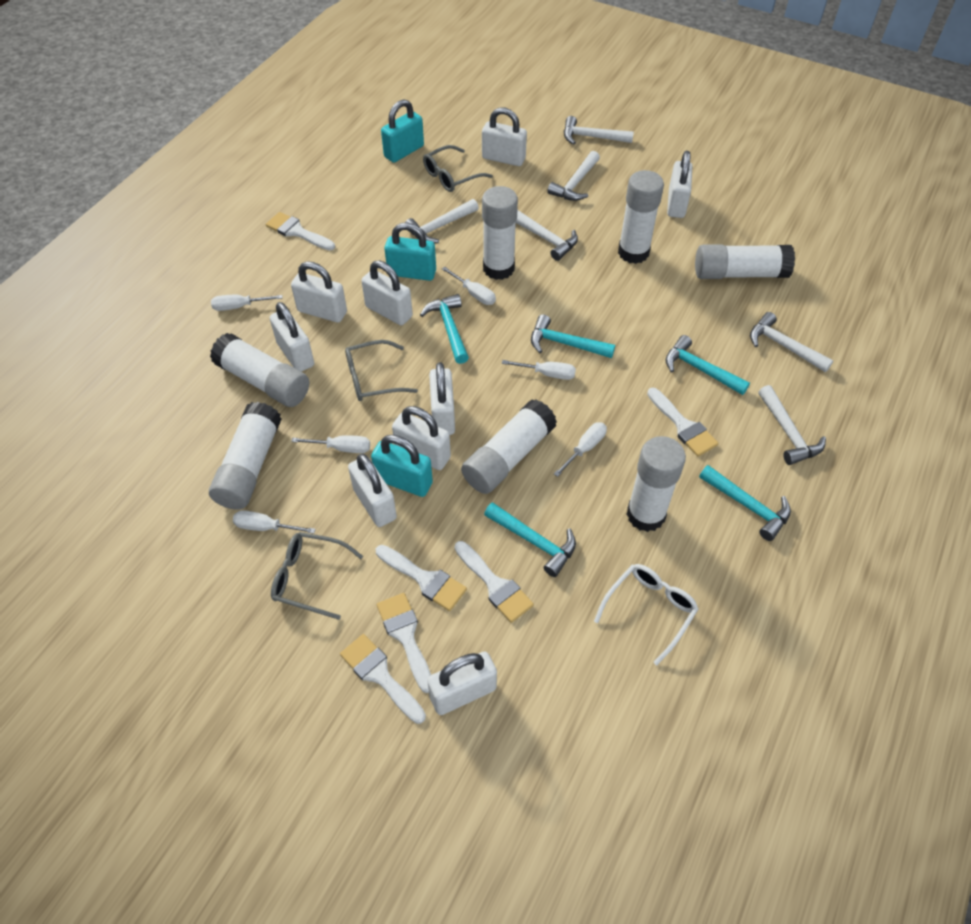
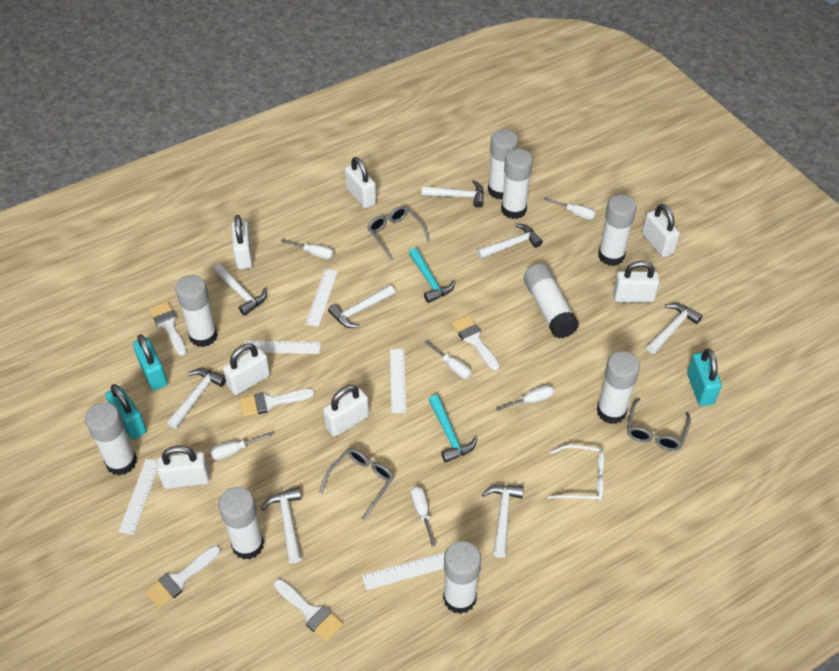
turquoise hammer: 5 -> 2
white brush: 6 -> 5
white glue stick: 7 -> 9
white hammer: 6 -> 8
white padlock: 9 -> 7
white ruler: 0 -> 5

